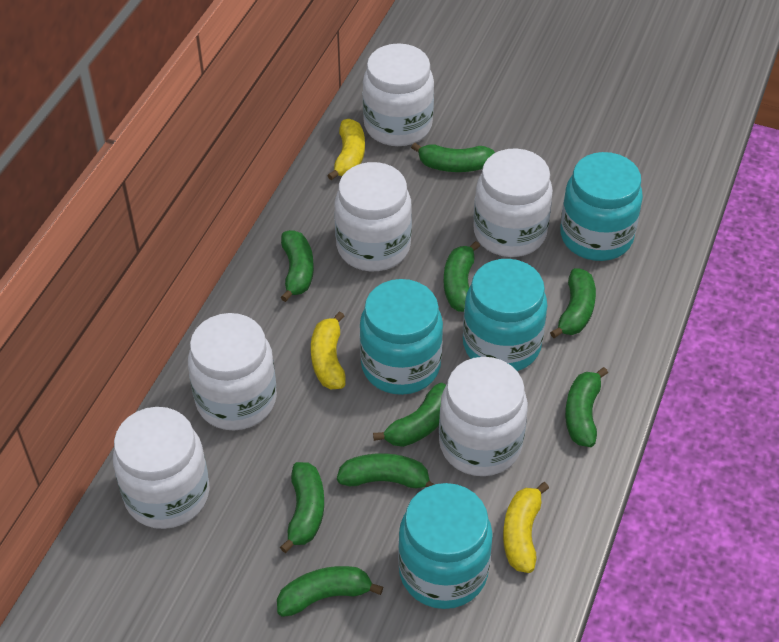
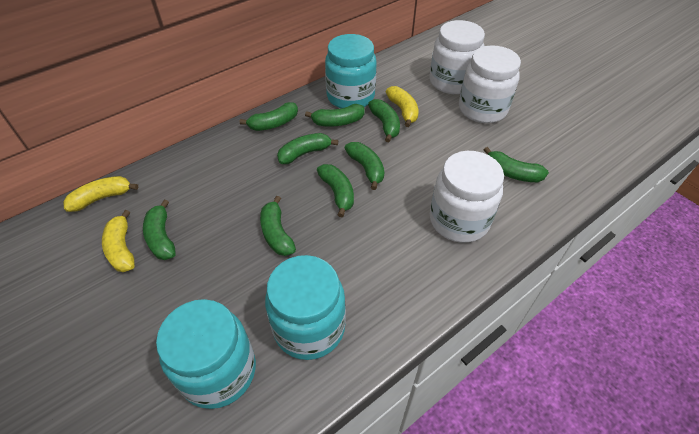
turquoise jar: 4 -> 3
white jar: 6 -> 3

